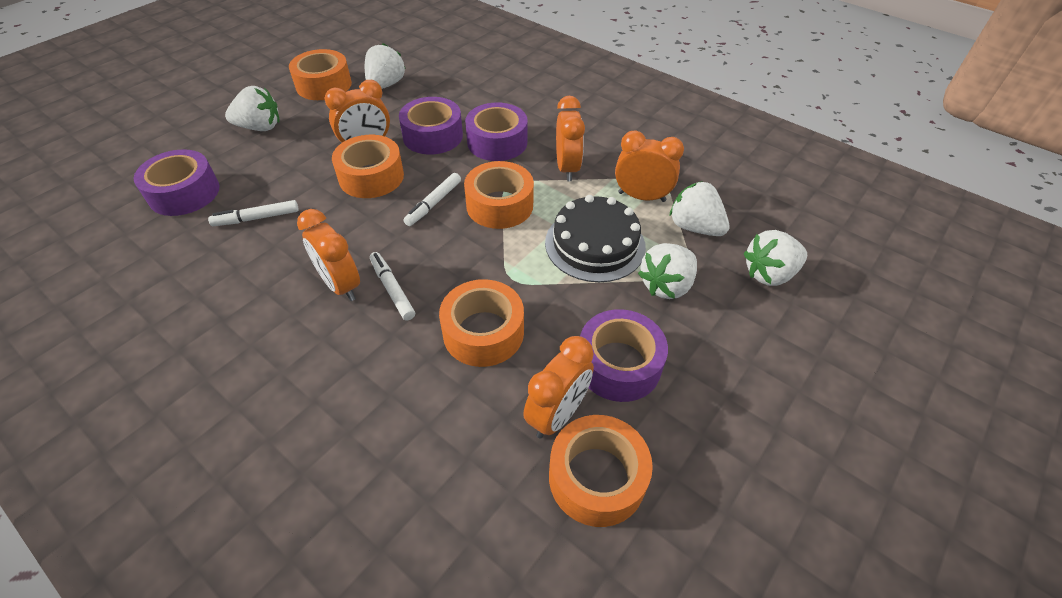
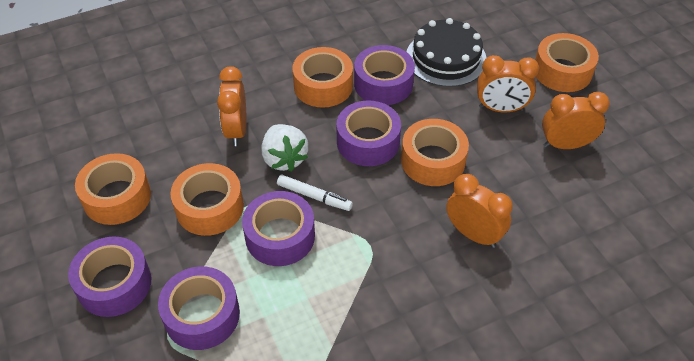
orange clock: 5 -> 4
purple tape: 4 -> 5
white marker: 3 -> 1
white strawberry: 5 -> 1

